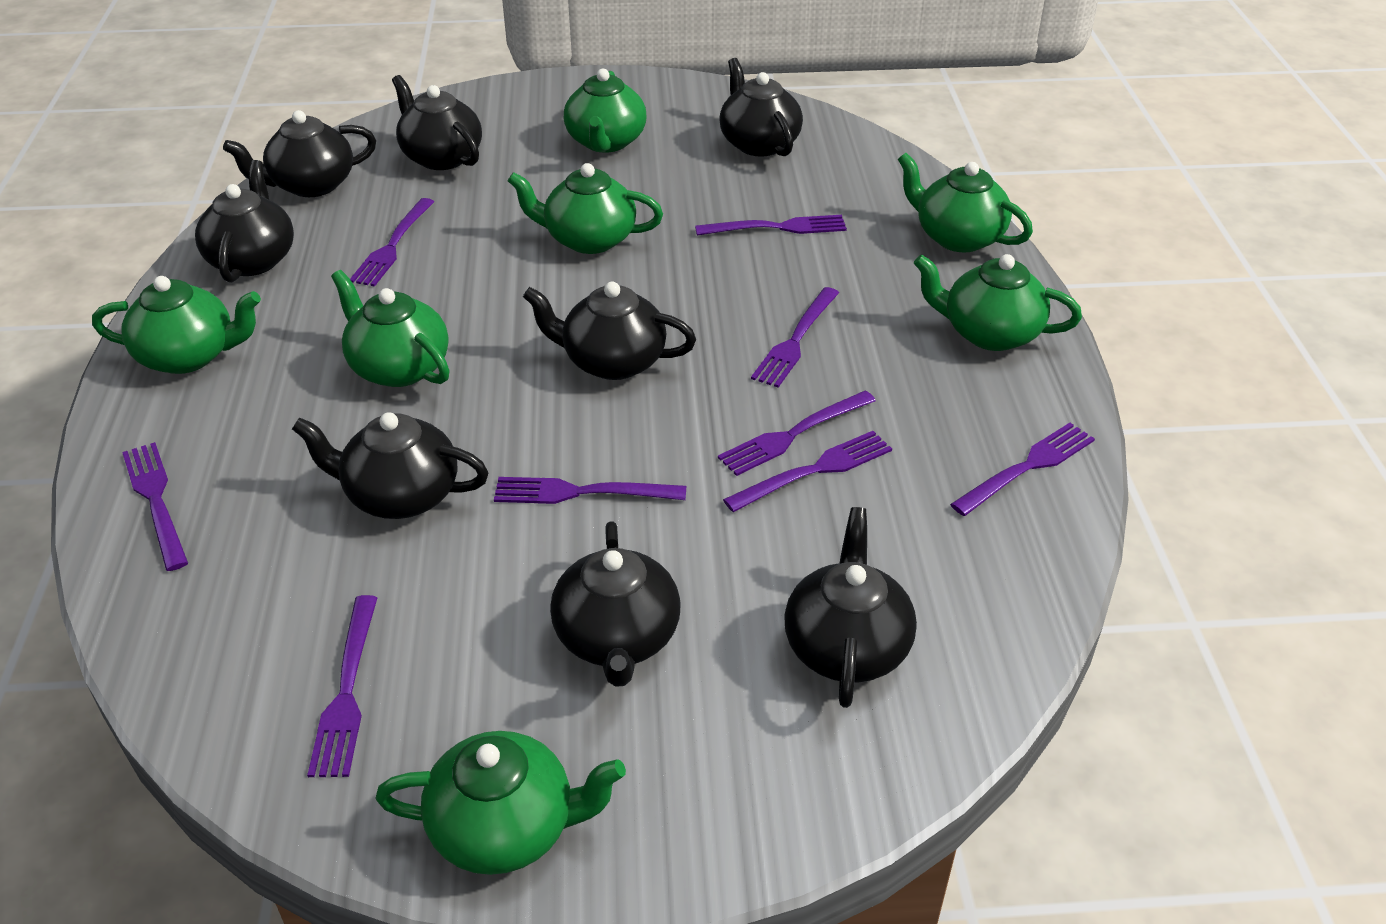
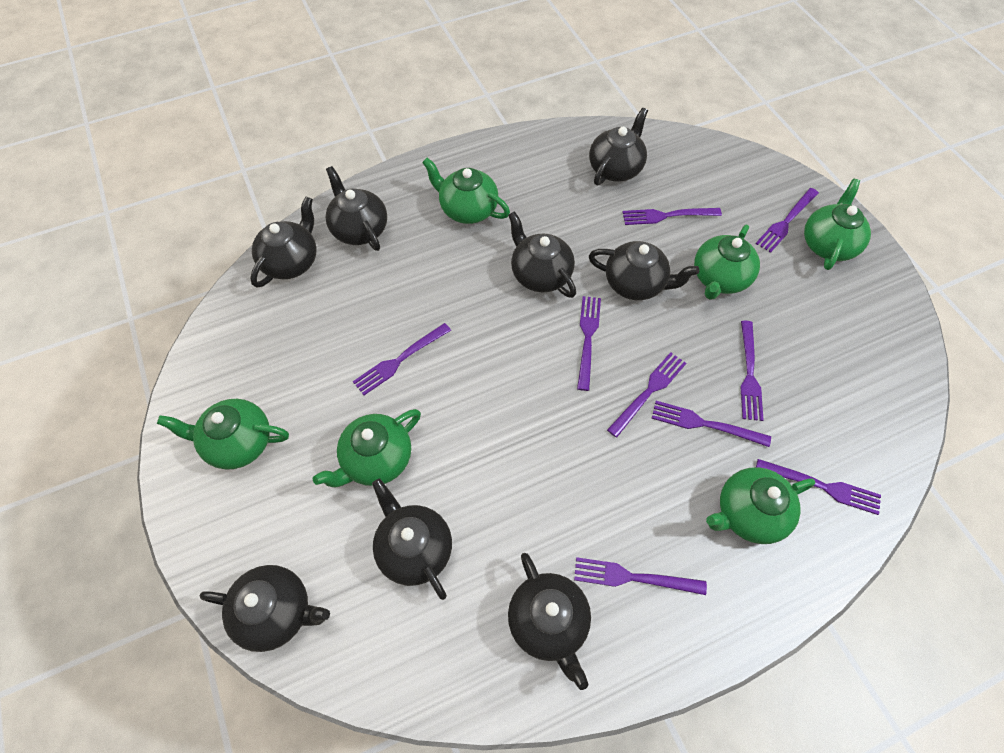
green teapot: 7 -> 6

